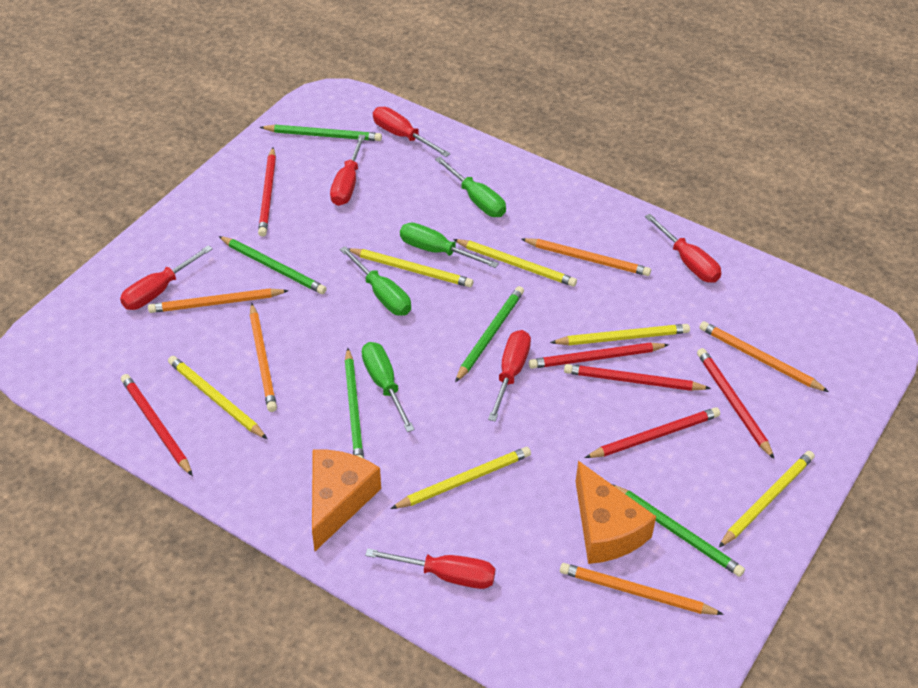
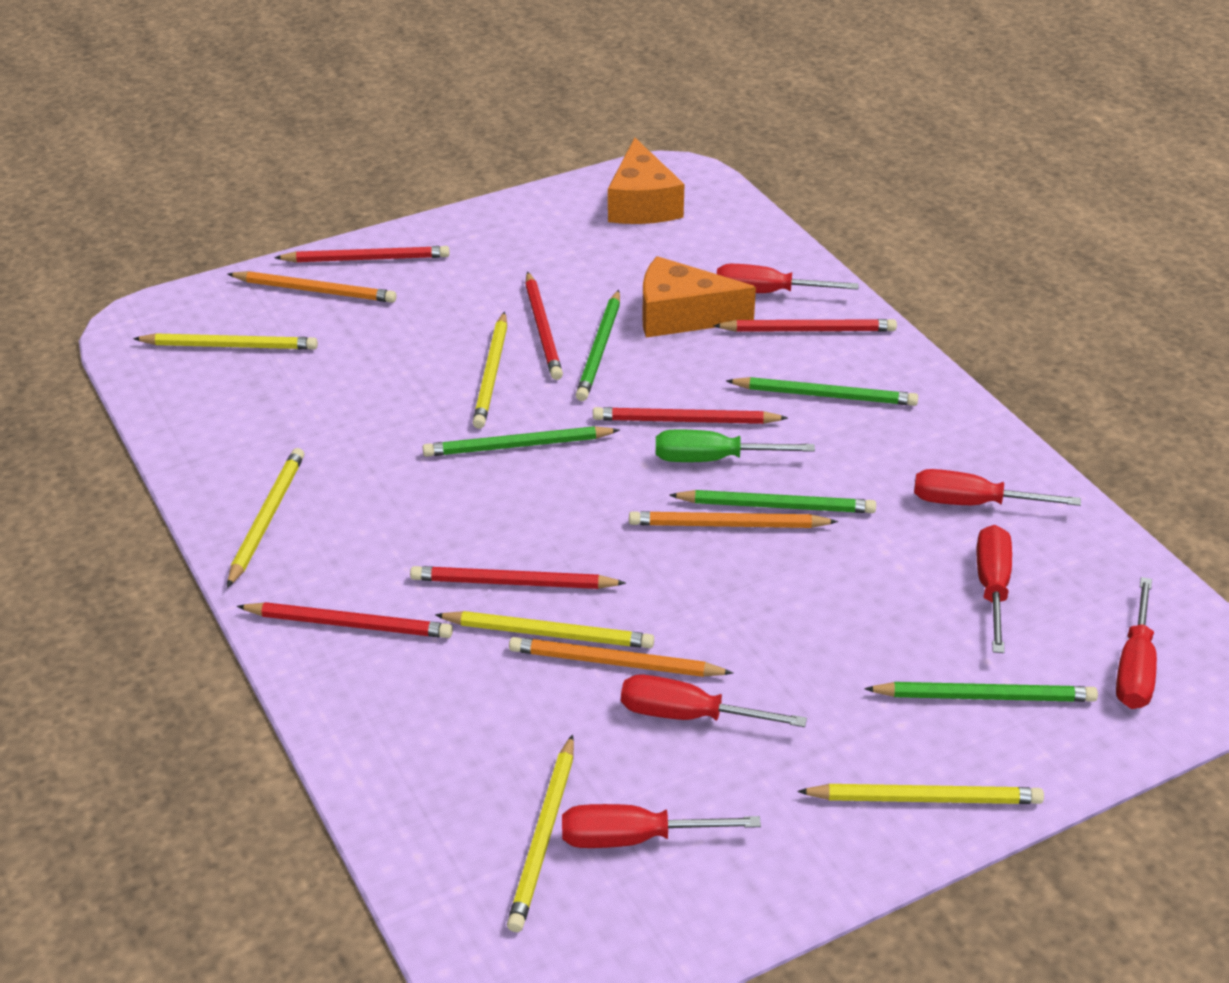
green screwdriver: 4 -> 1
orange pencil: 5 -> 3

